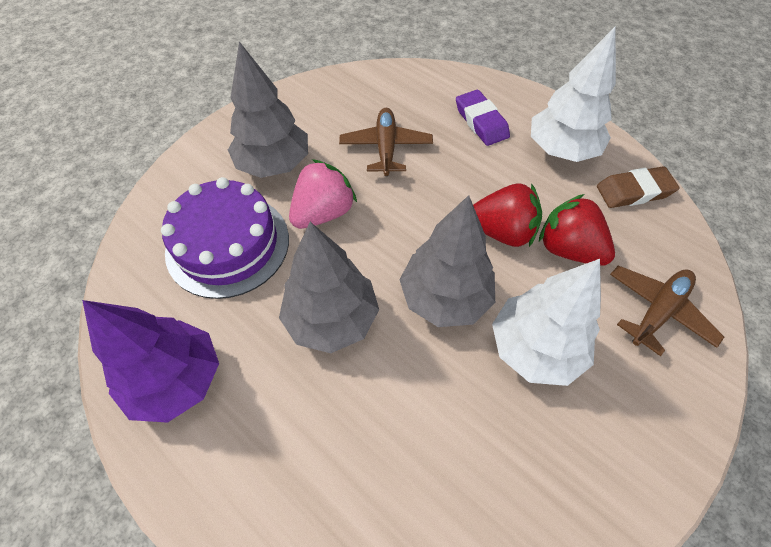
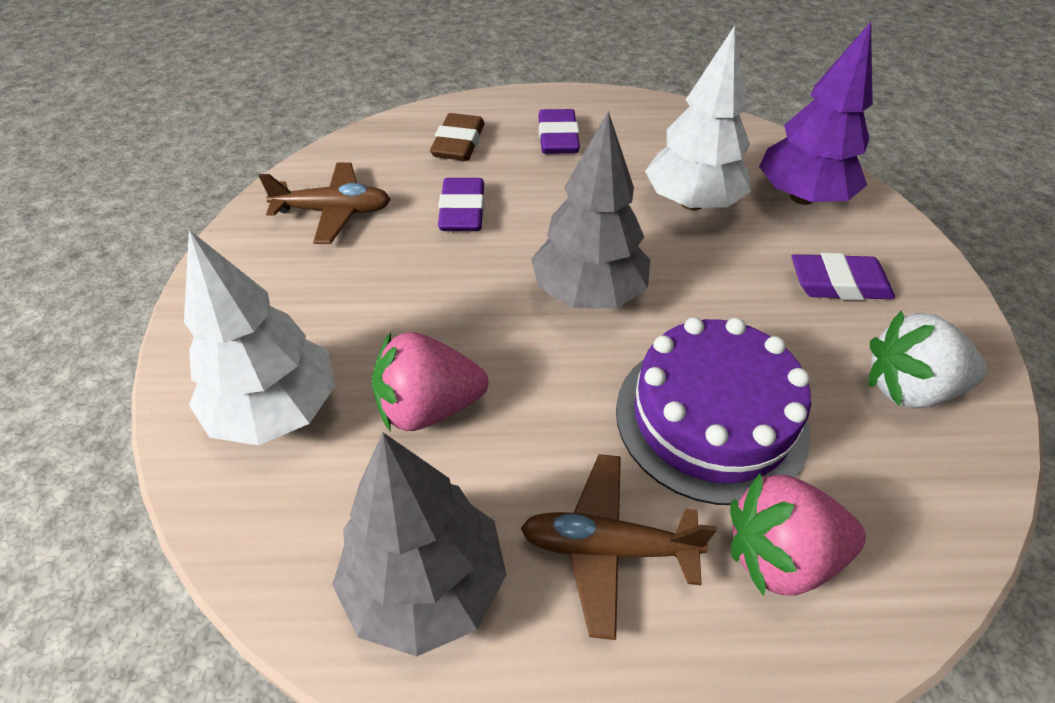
grey tree: 3 -> 2
pink strawberry: 1 -> 2
purple eraser: 1 -> 3
red strawberry: 2 -> 0
white strawberry: 0 -> 1

